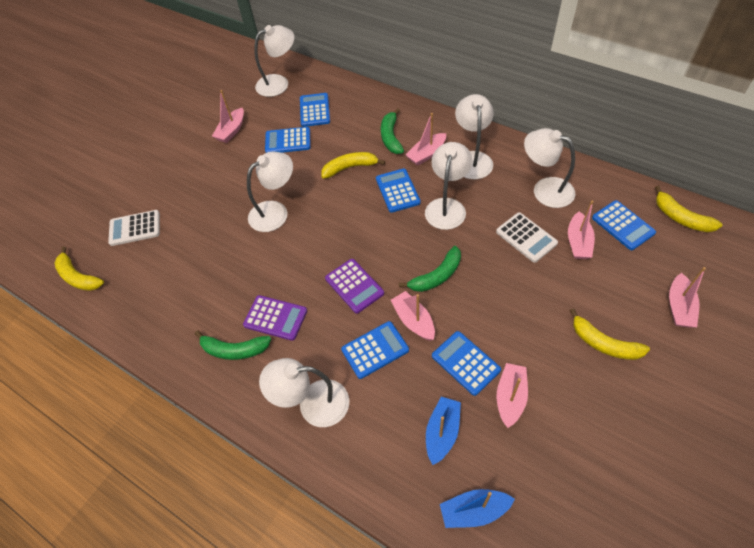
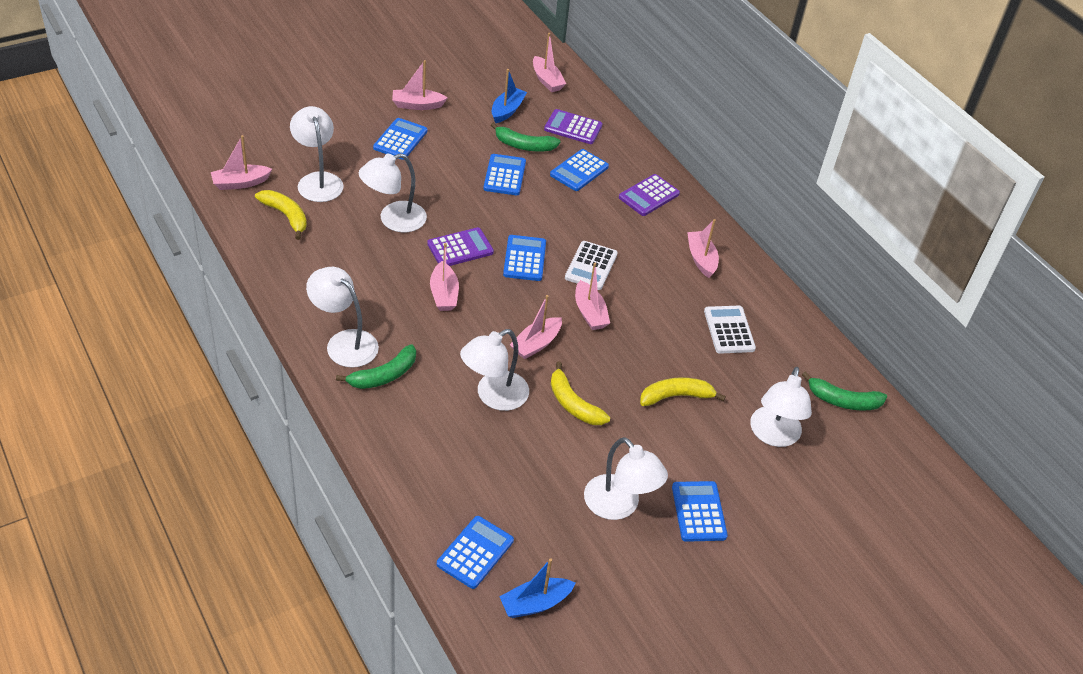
pink boat: 6 -> 7
purple calculator: 2 -> 3
yellow banana: 4 -> 3

